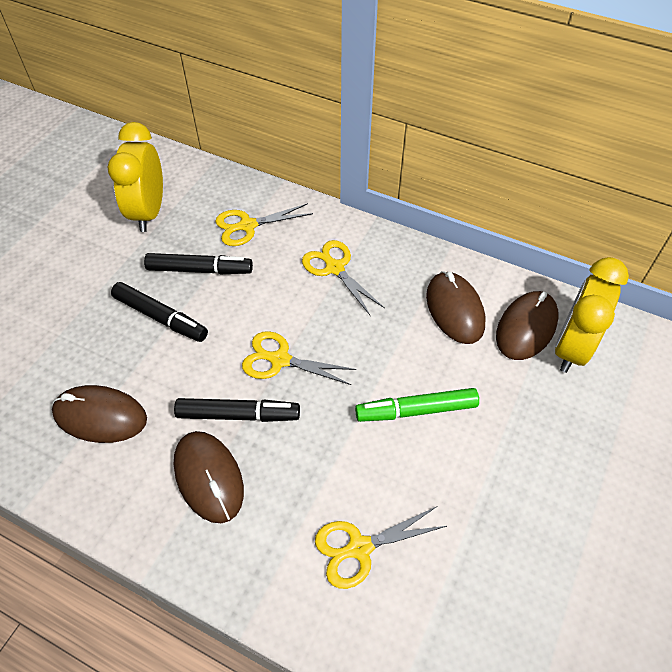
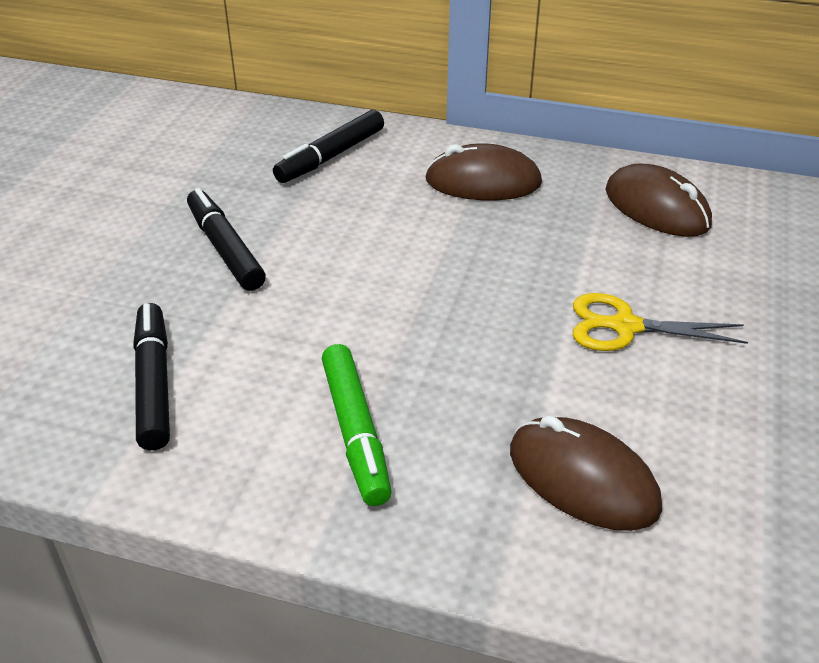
brown mouse: 4 -> 3
yellow clock: 2 -> 0
yellow scissors: 4 -> 1

